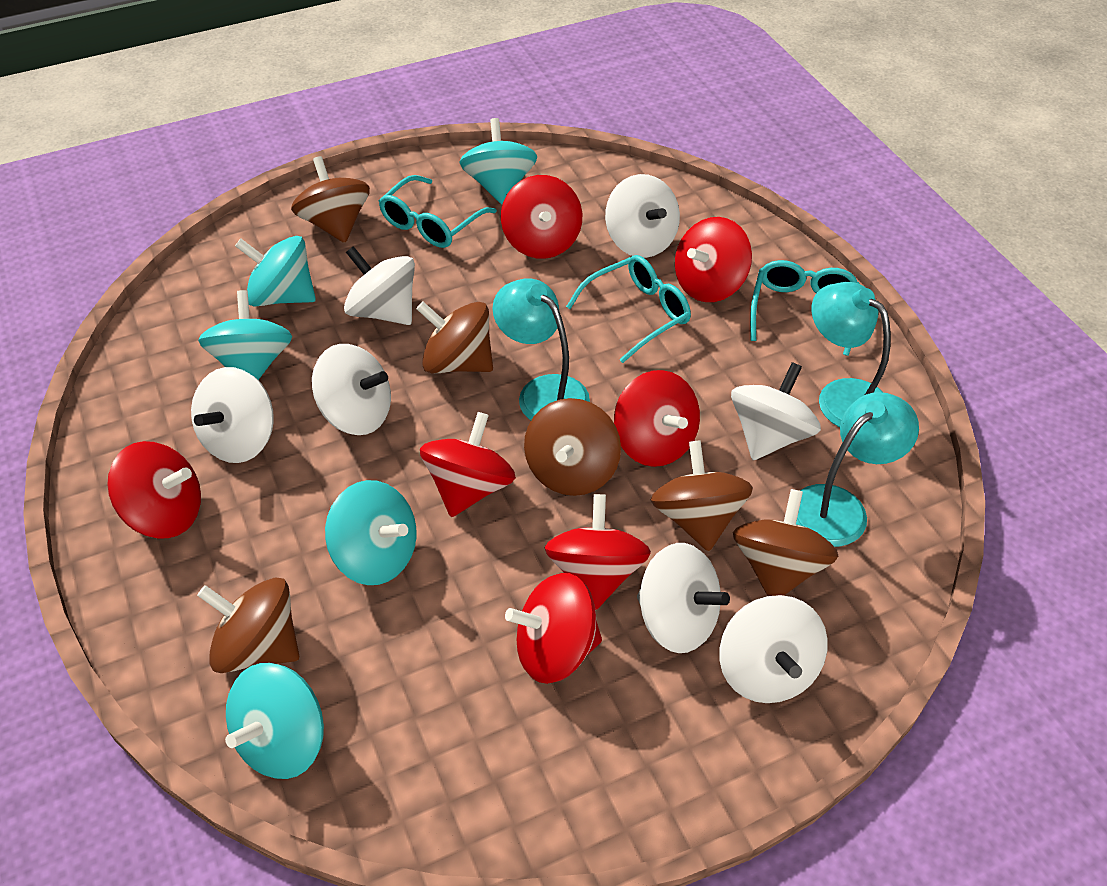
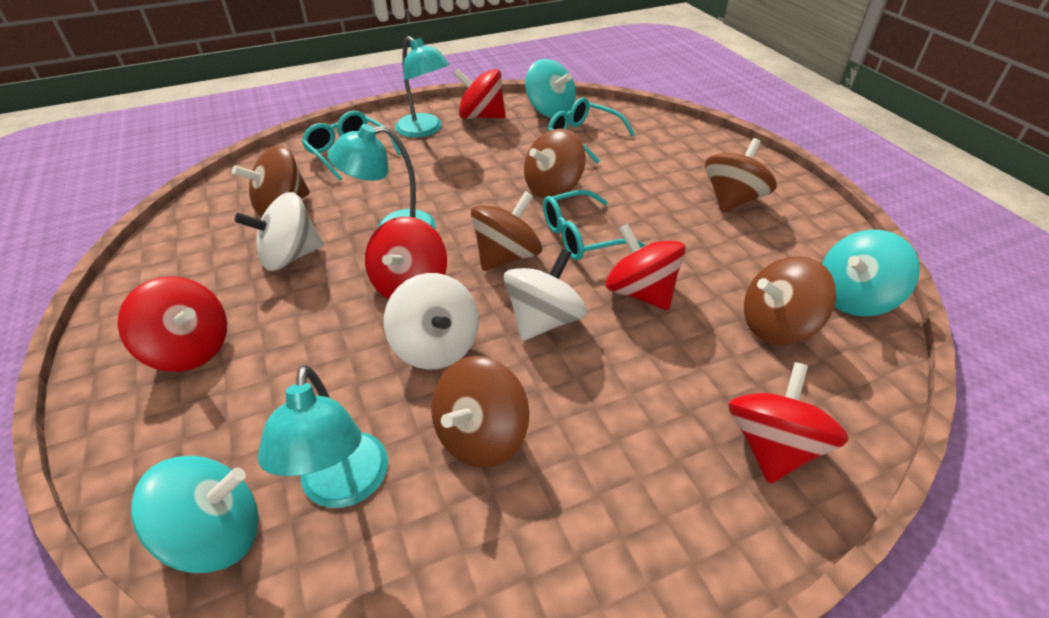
red spinning top: 7 -> 5
turquoise spinning top: 5 -> 3
white spinning top: 7 -> 3

